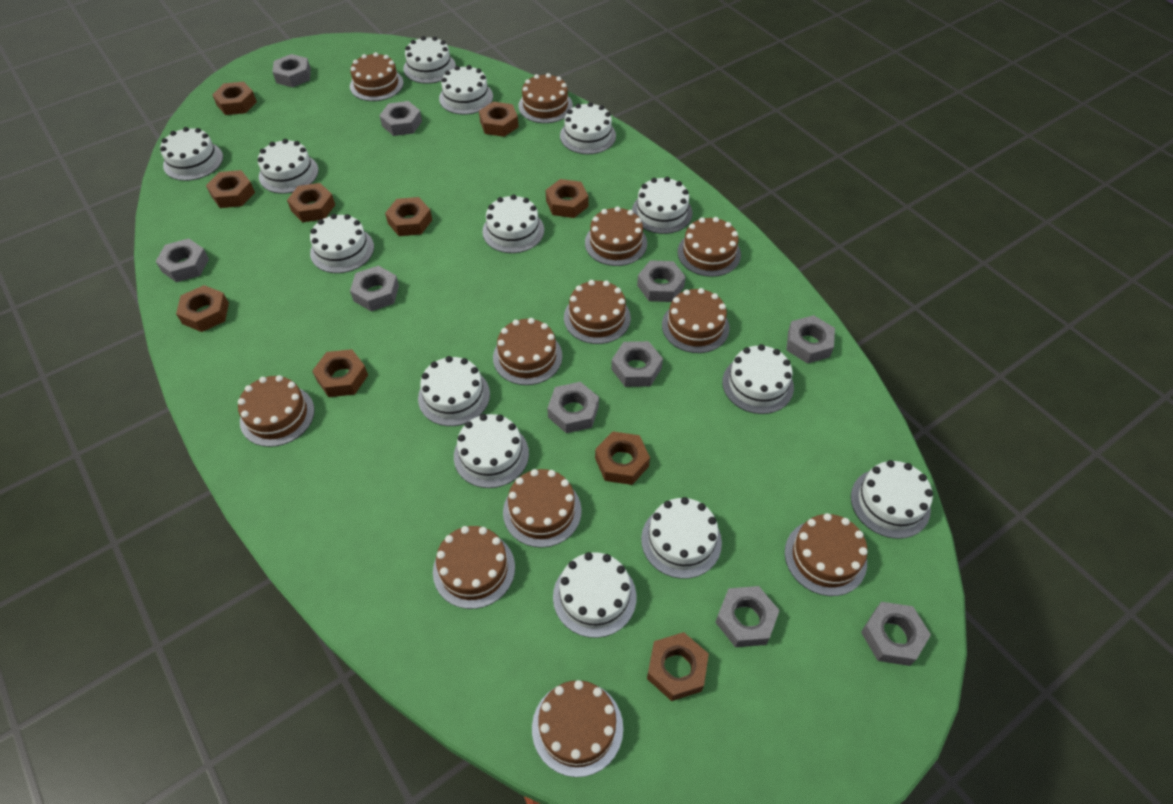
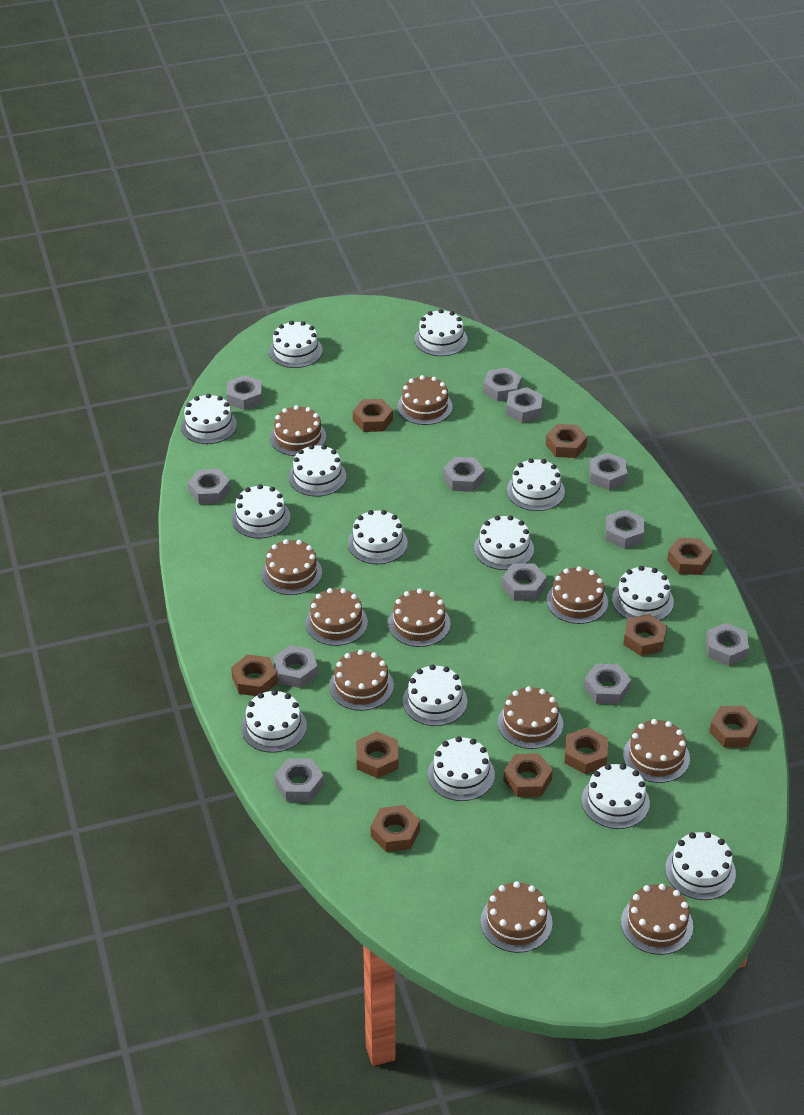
brown cake: 12 -> 11
grey nut: 10 -> 12

